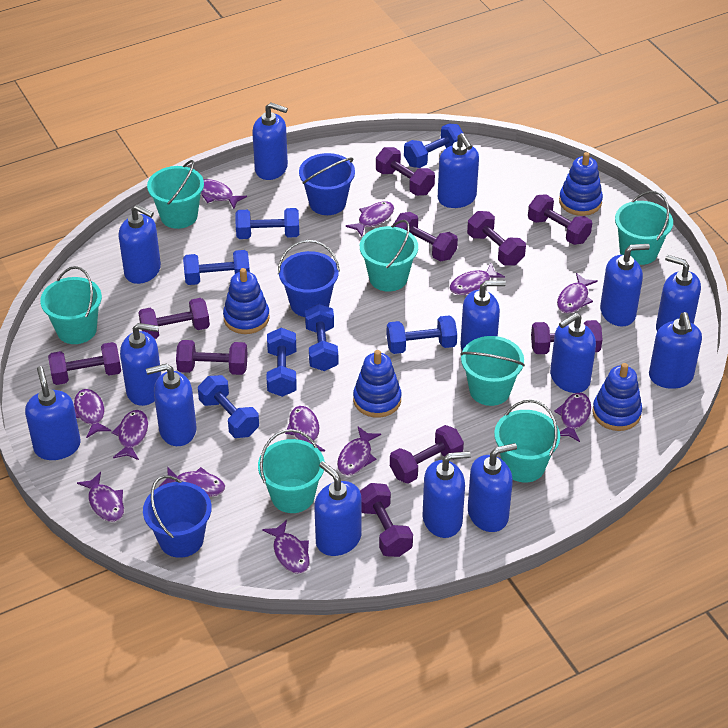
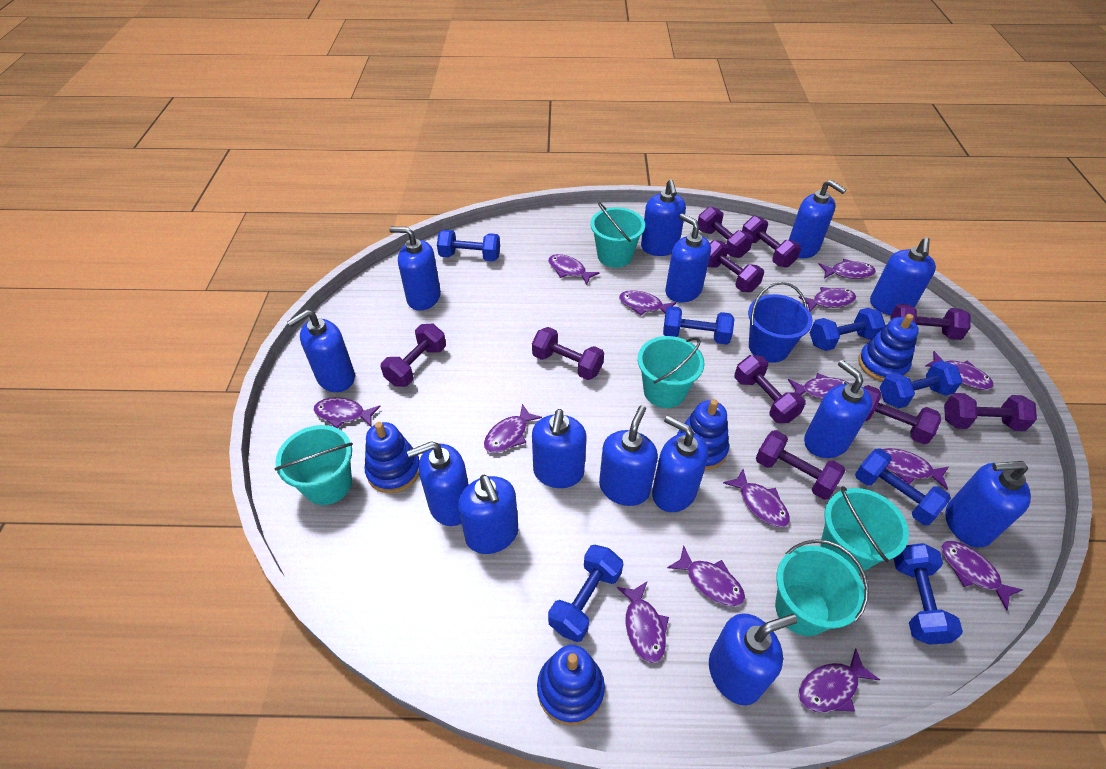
blue bucket: 3 -> 1
purple fish: 12 -> 14
turquoise bucket: 7 -> 5

